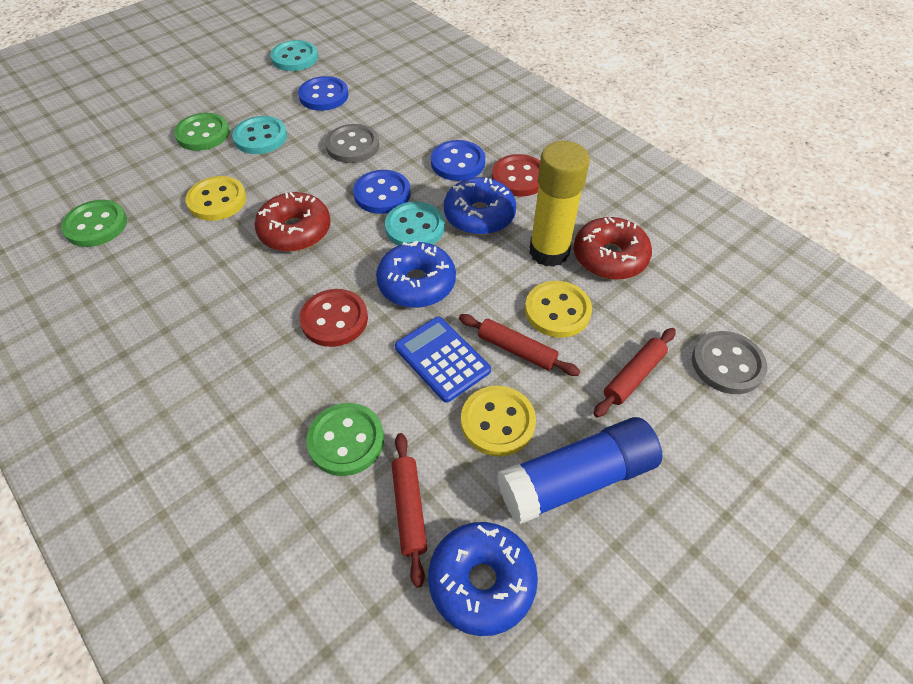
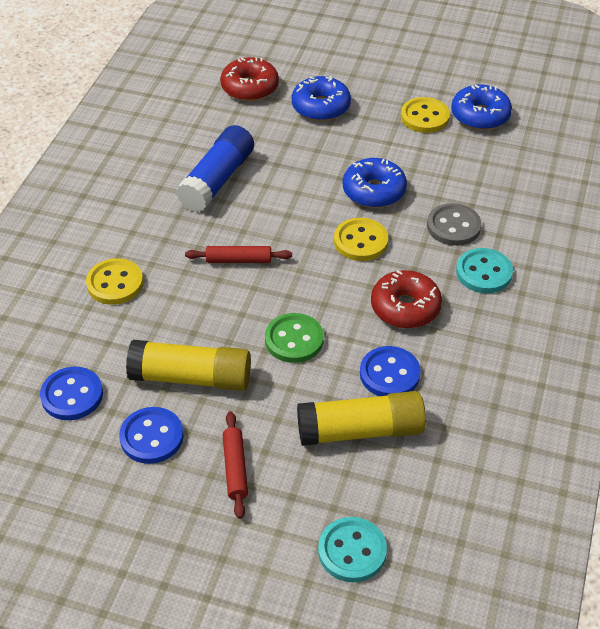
blue calculator: 1 -> 0
green button: 3 -> 1
grey button: 2 -> 1
red button: 2 -> 0
red rolling pin: 3 -> 2
turquoise button: 3 -> 2
yellow glue stick: 1 -> 2

